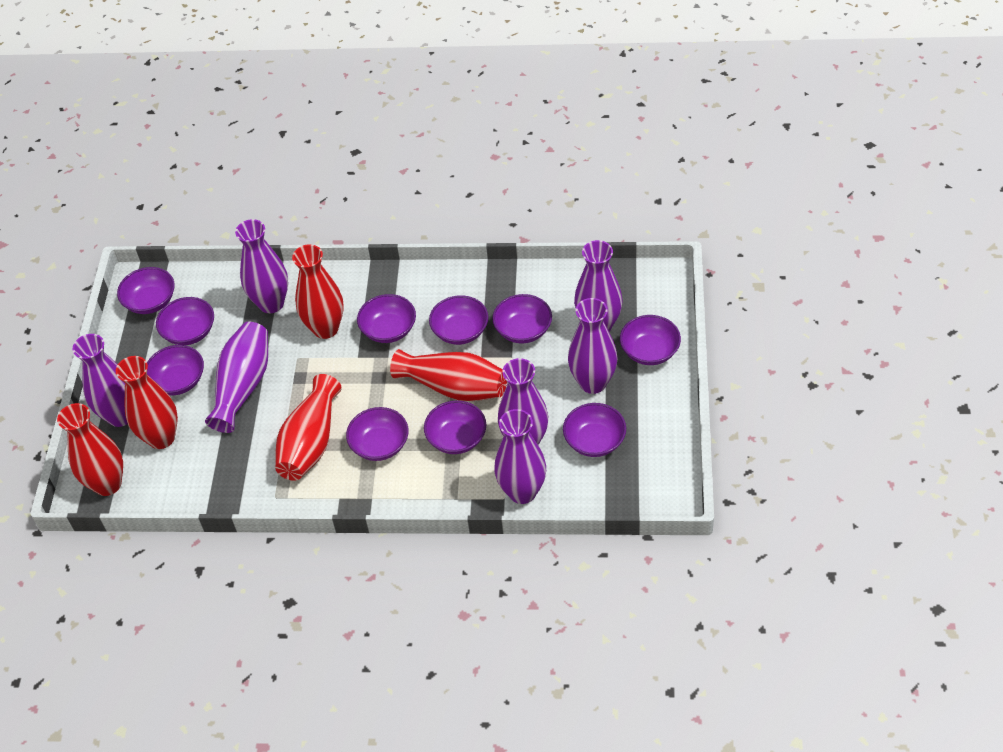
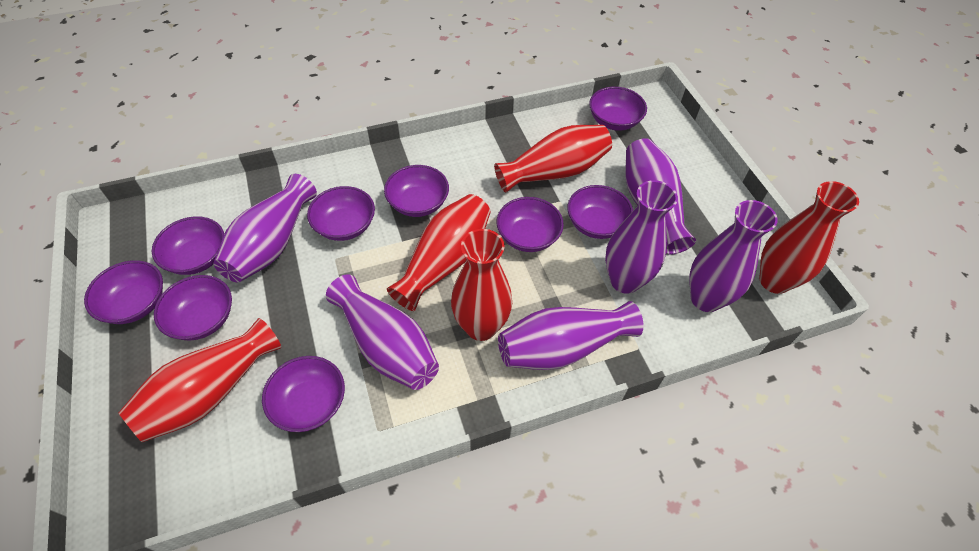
purple bowl: 10 -> 9
purple vase: 7 -> 6

